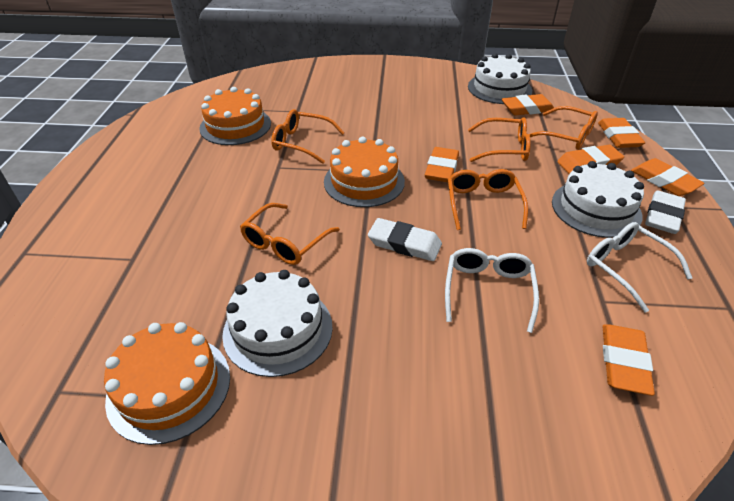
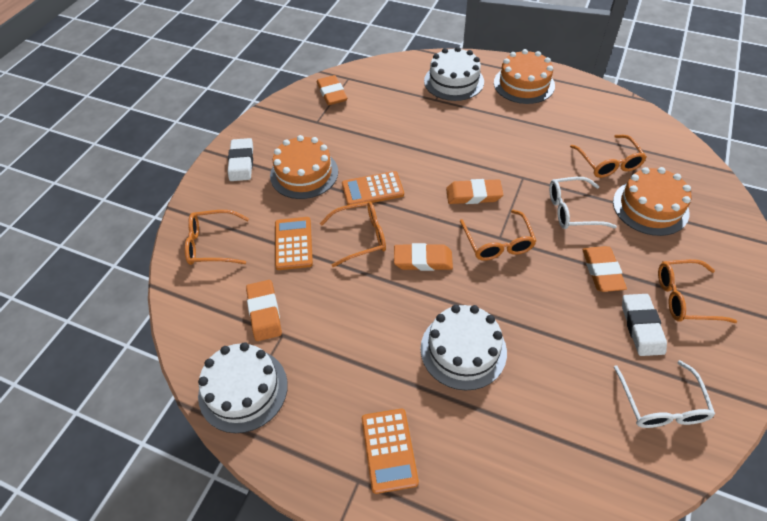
orange calculator: 0 -> 3
orange eraser: 6 -> 5

